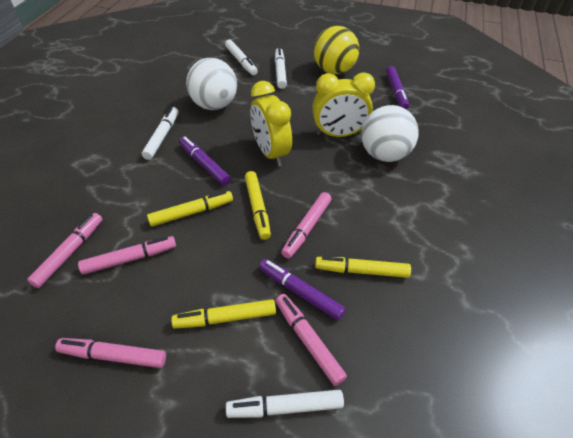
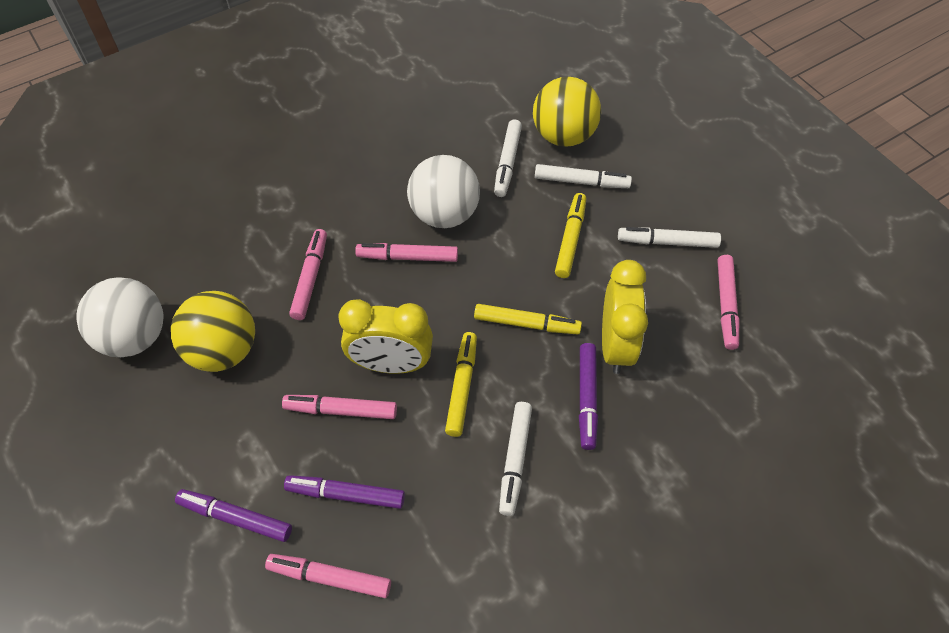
yellow ball: 1 -> 2
yellow marker: 4 -> 3

